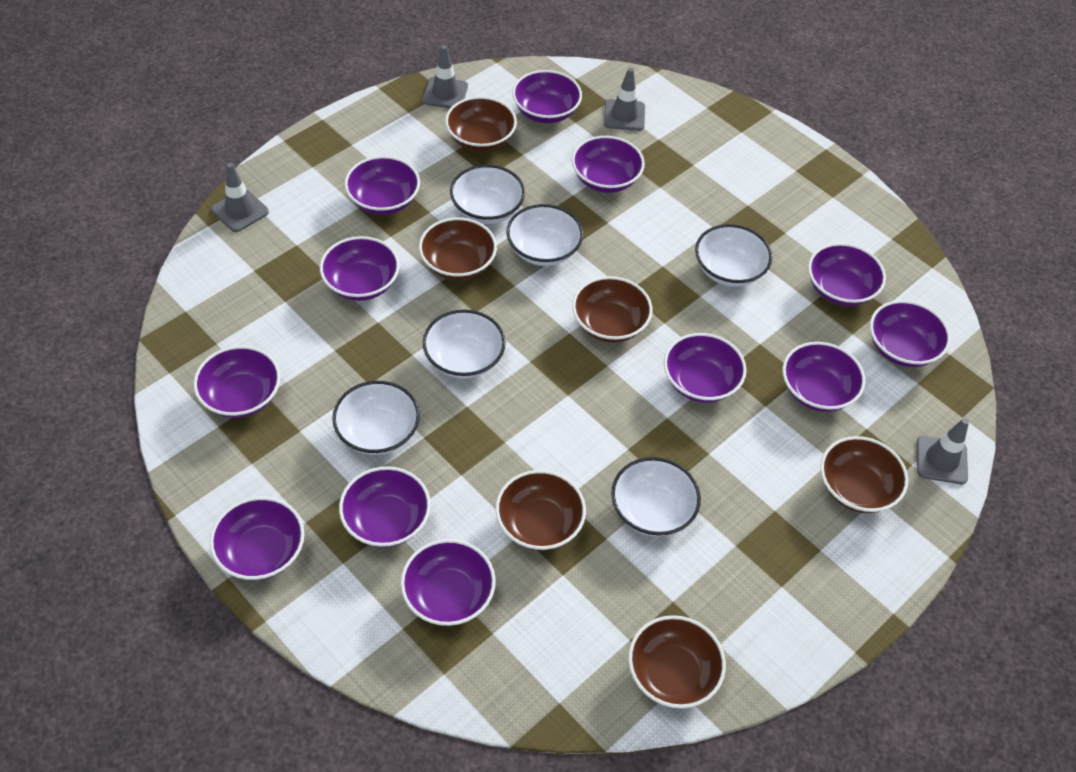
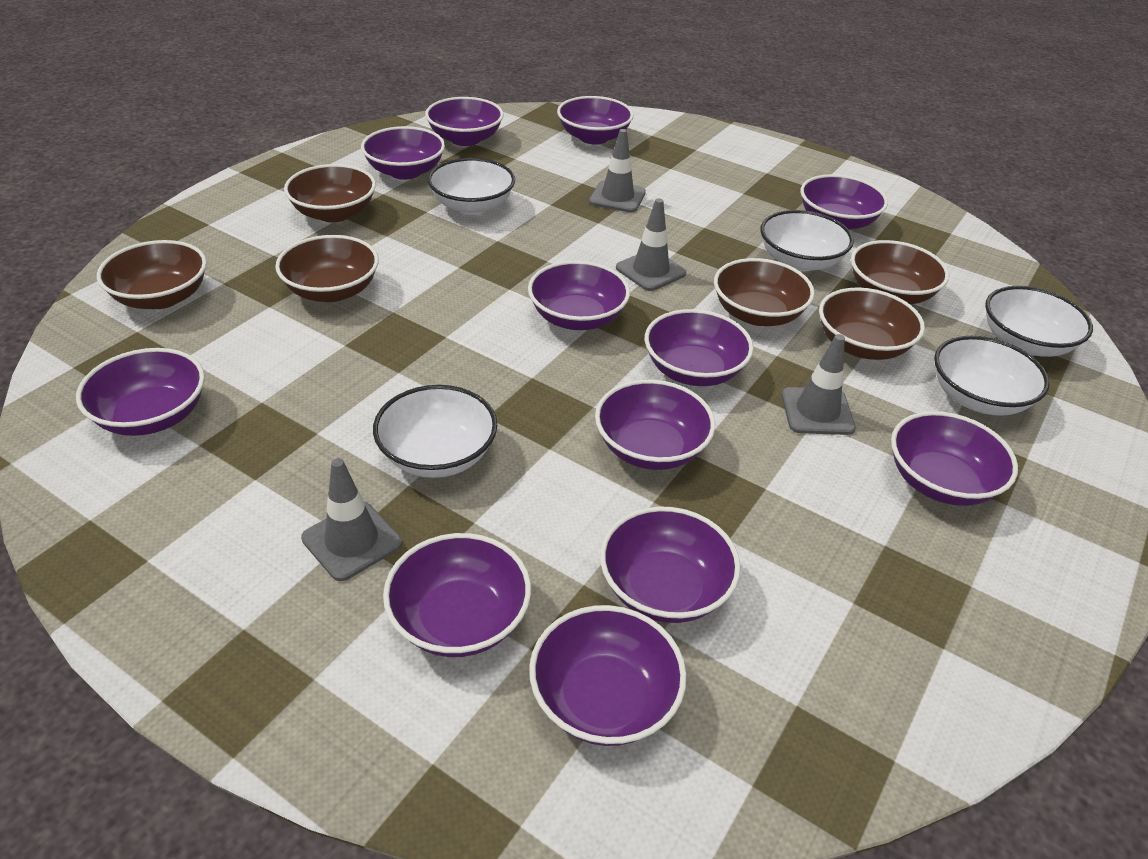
white bowl: 6 -> 5

